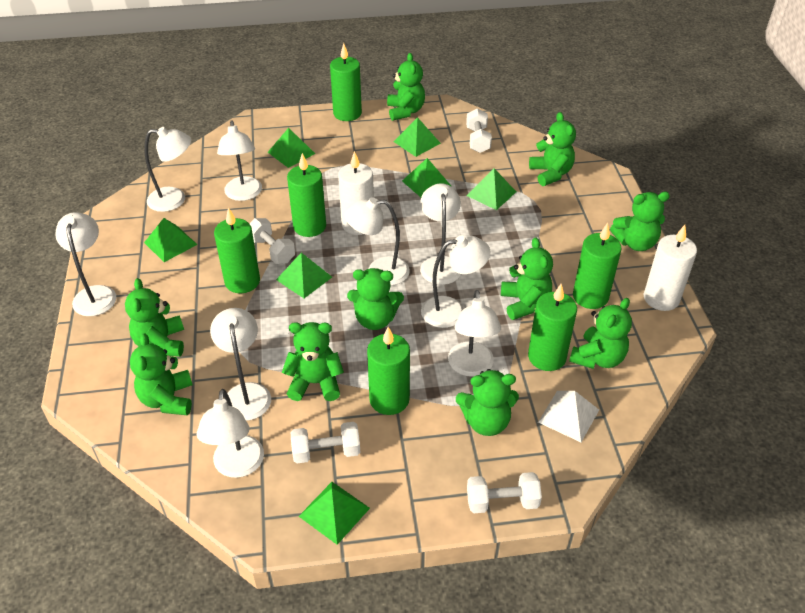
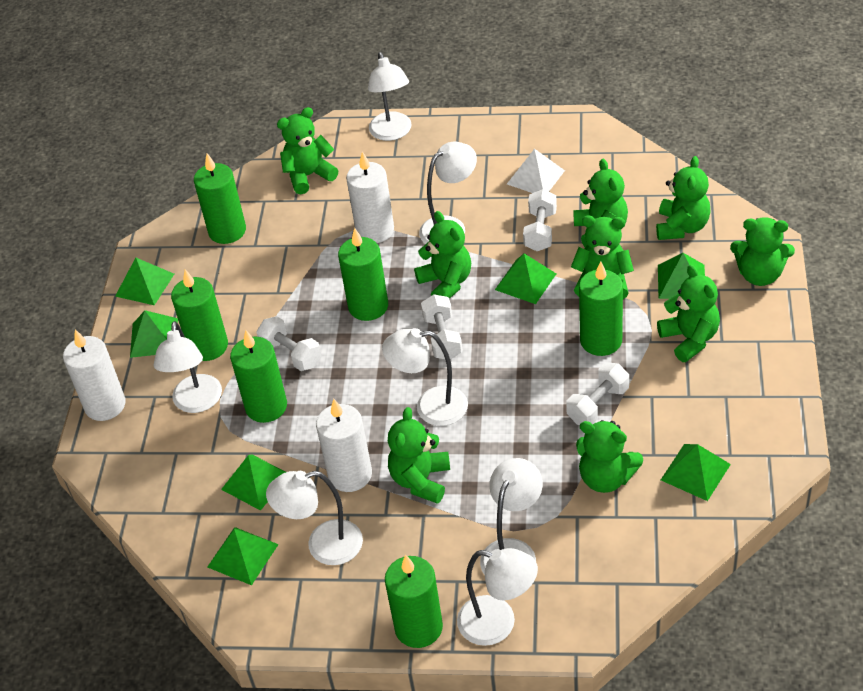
green teddy bear: 10 -> 9
white candle: 2 -> 3
white lamp: 9 -> 7

